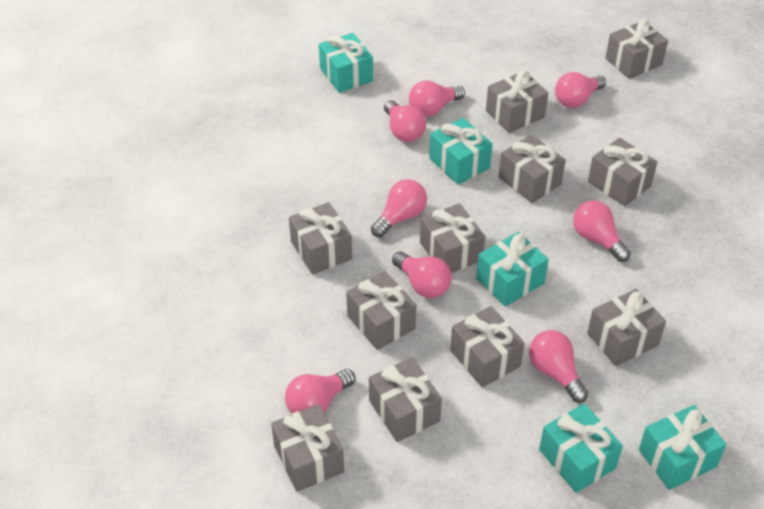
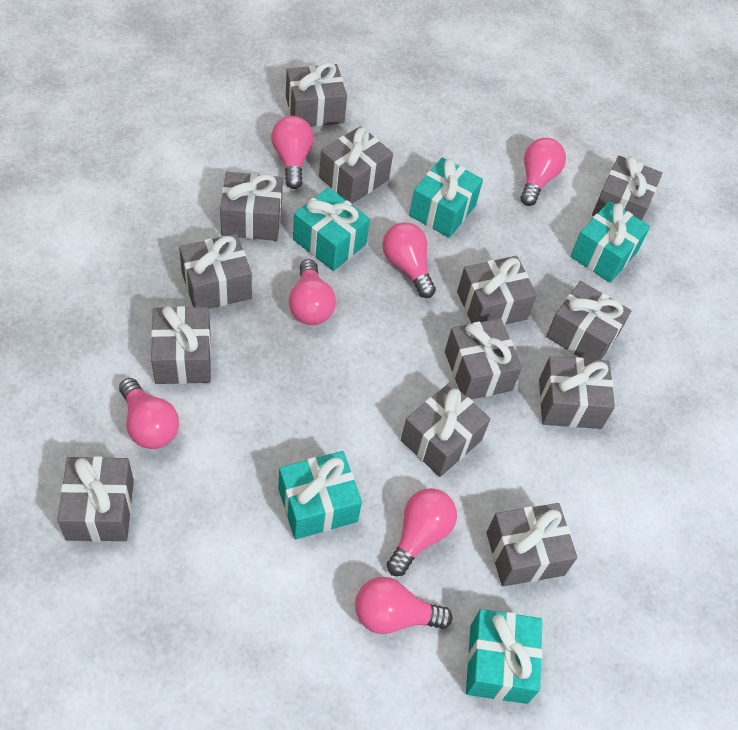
grey gift: 11 -> 13
pink light bulb: 8 -> 7

